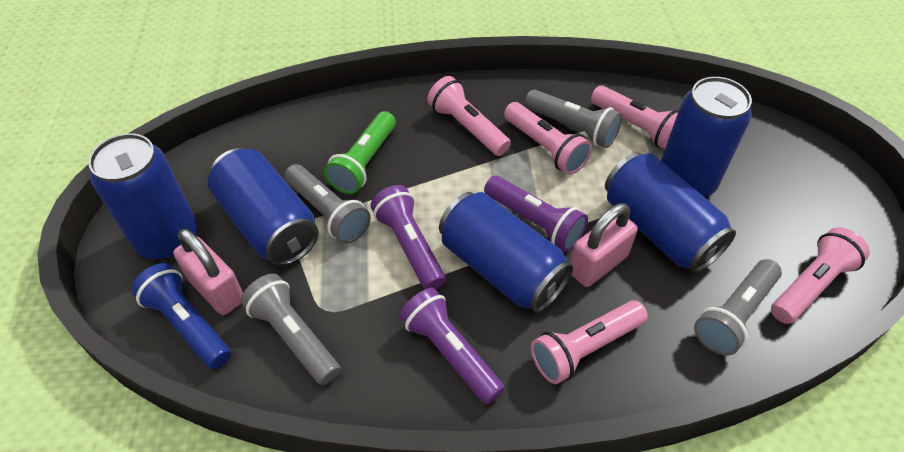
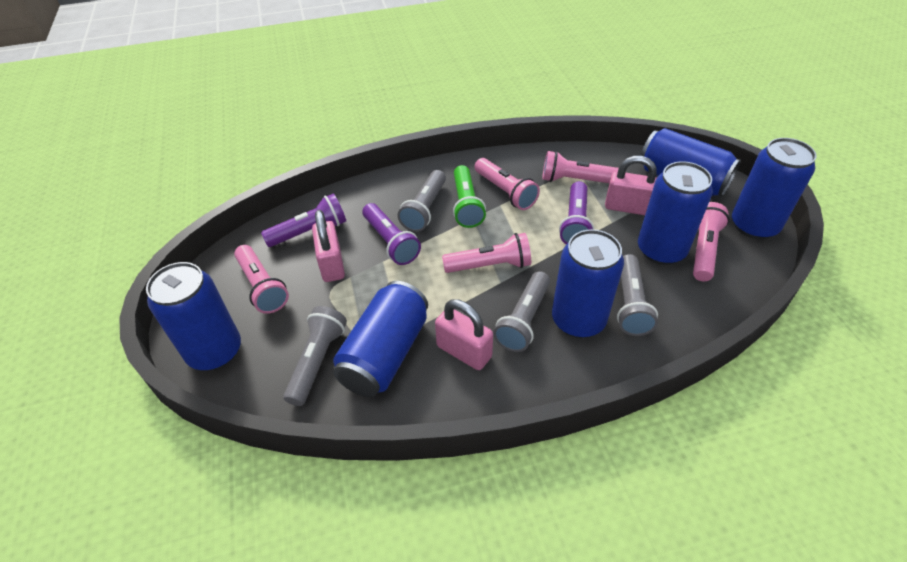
blue can: 5 -> 6
blue flashlight: 1 -> 0
pink padlock: 2 -> 3

